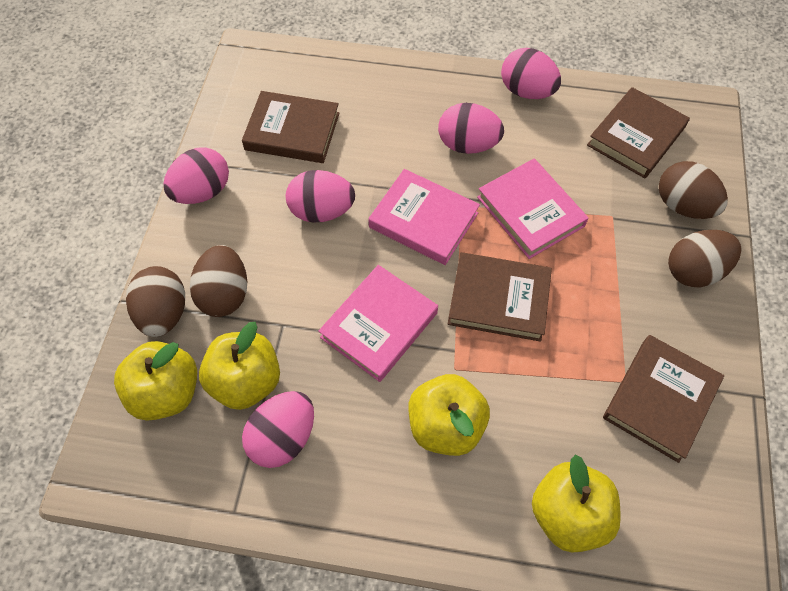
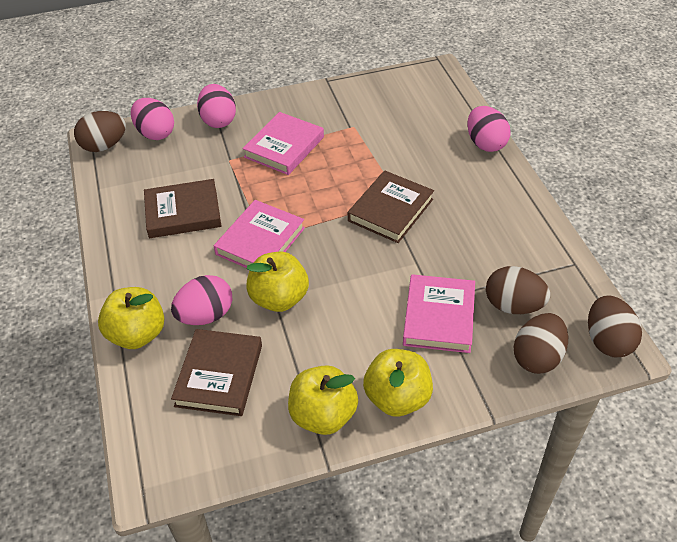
brown book: 4 -> 3
pink egg: 5 -> 4

